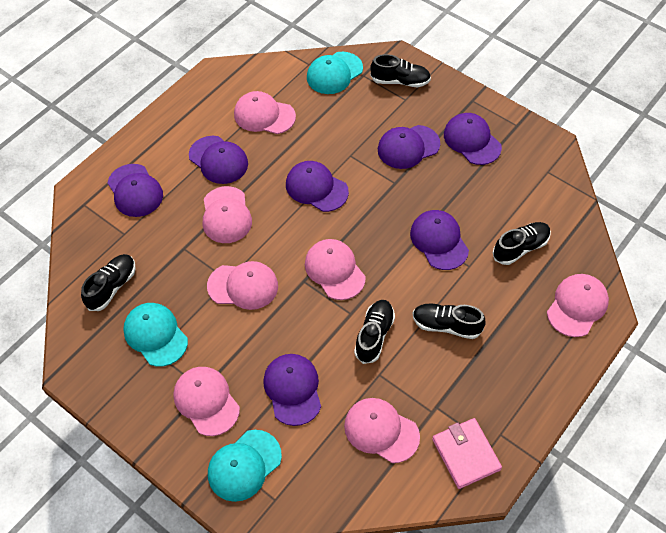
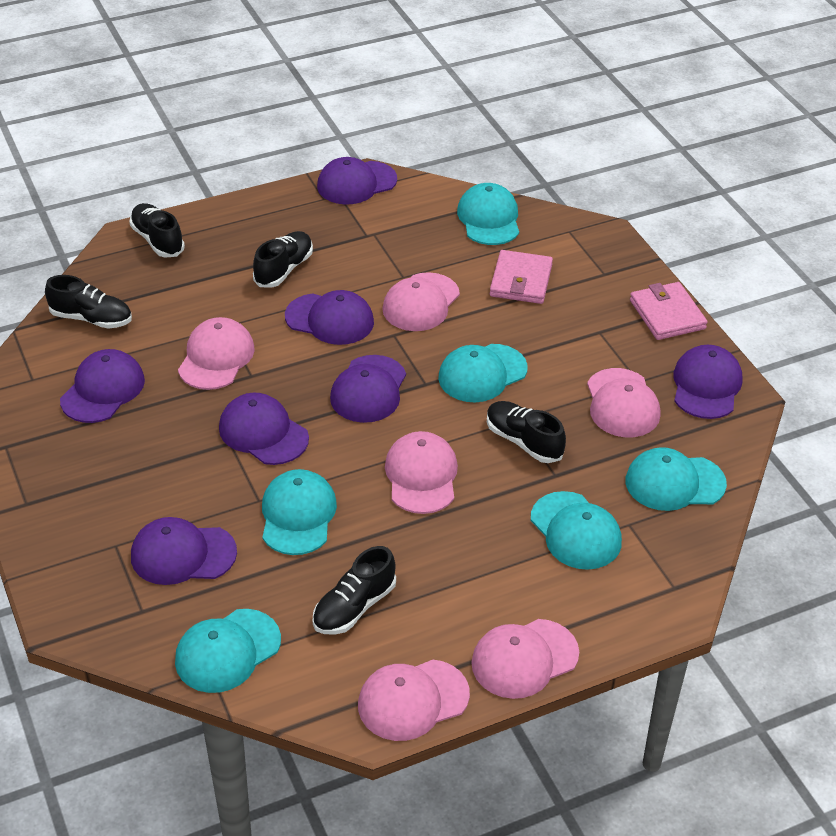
pink cap: 7 -> 6
pink wallet: 1 -> 2
turquoise cap: 3 -> 6

